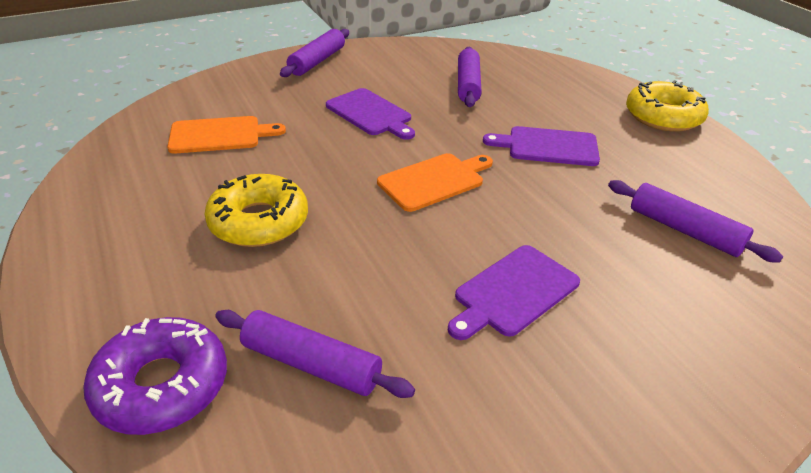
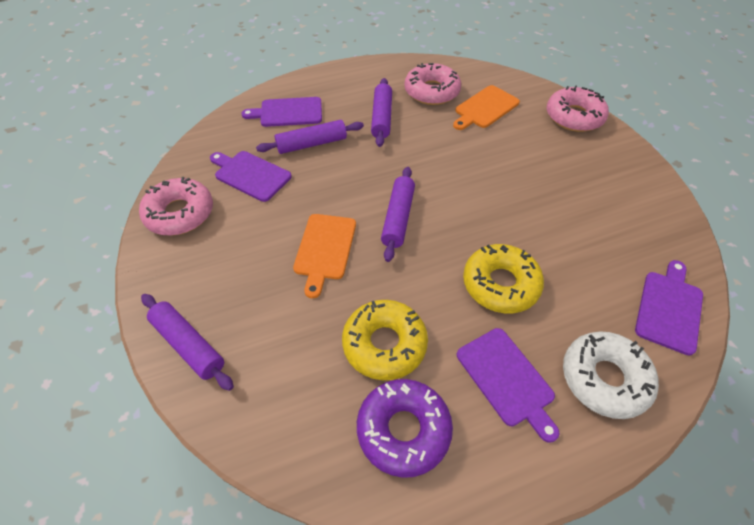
pink donut: 0 -> 3
purple cutting board: 3 -> 4
white donut: 0 -> 1

